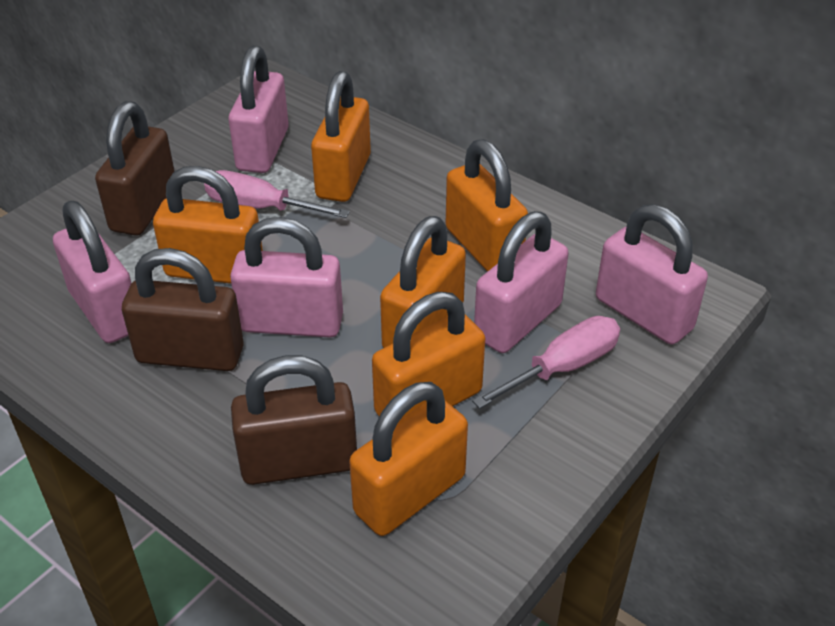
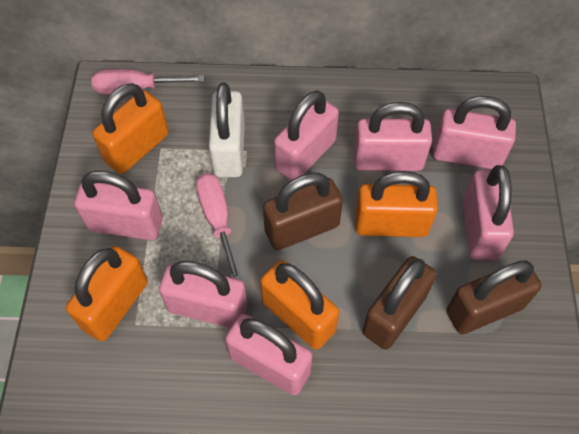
orange padlock: 6 -> 4
pink padlock: 5 -> 7
white padlock: 0 -> 1

